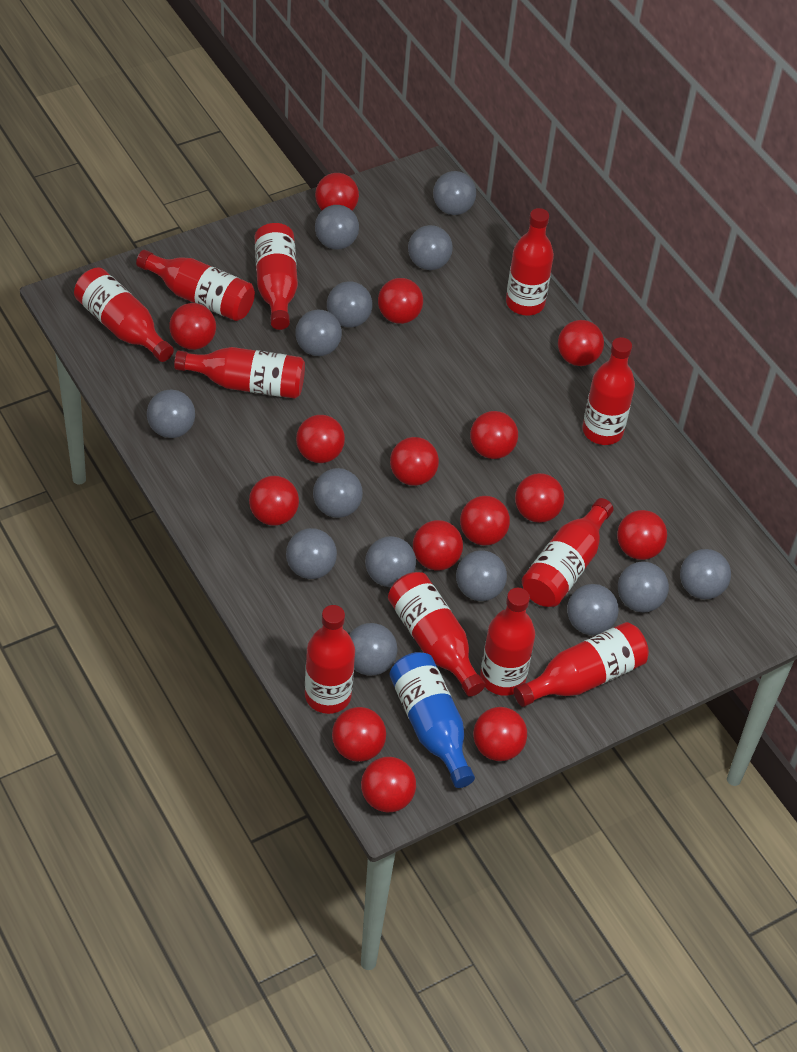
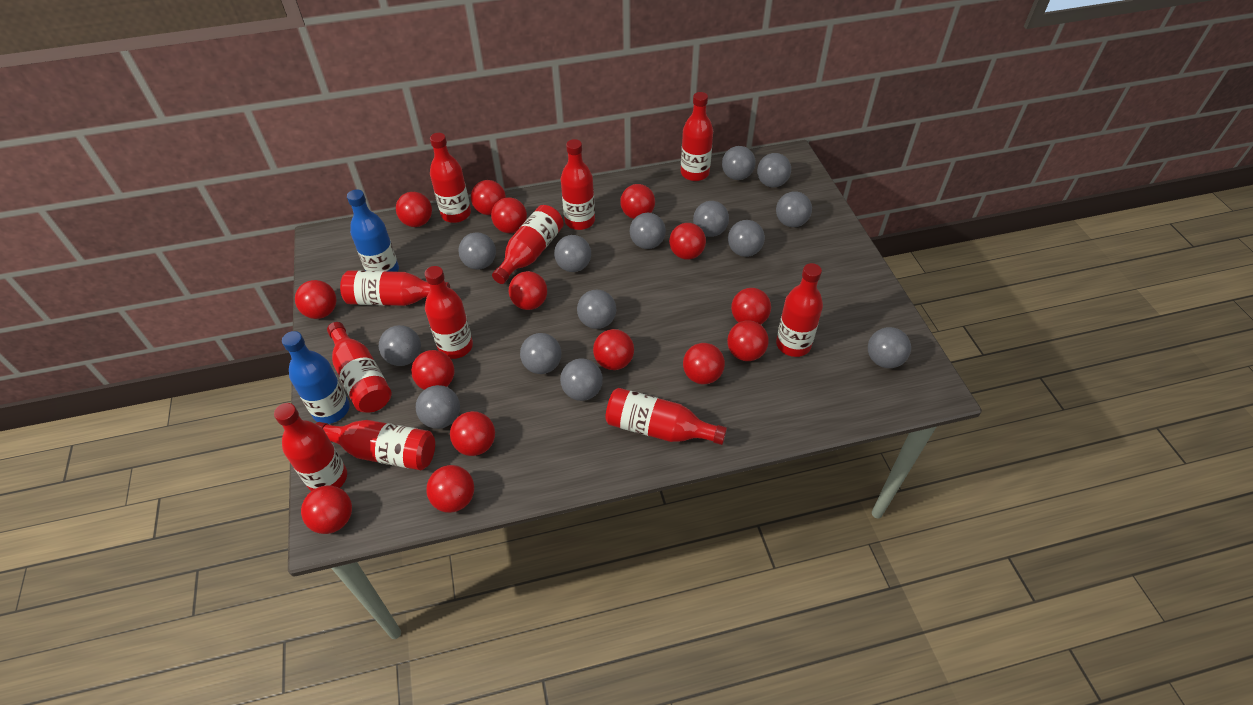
blue bottle: 1 -> 2

